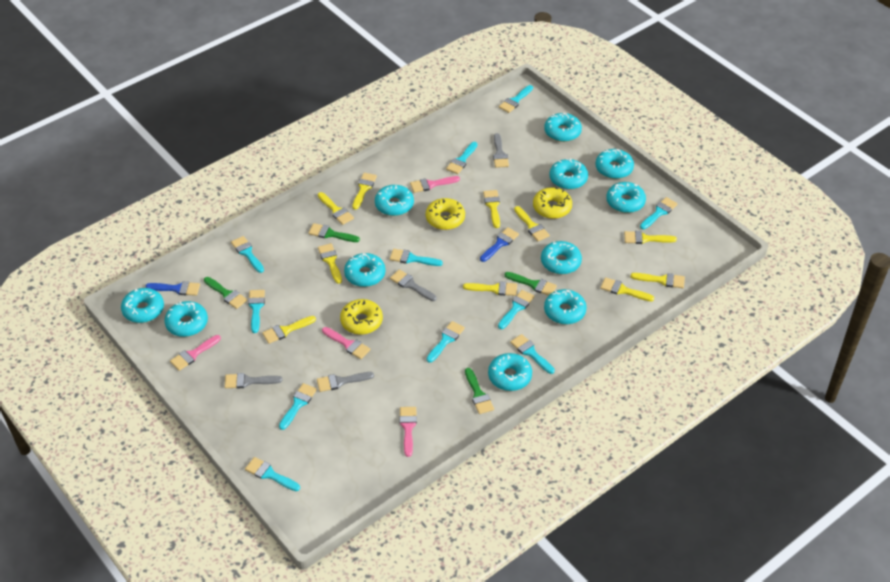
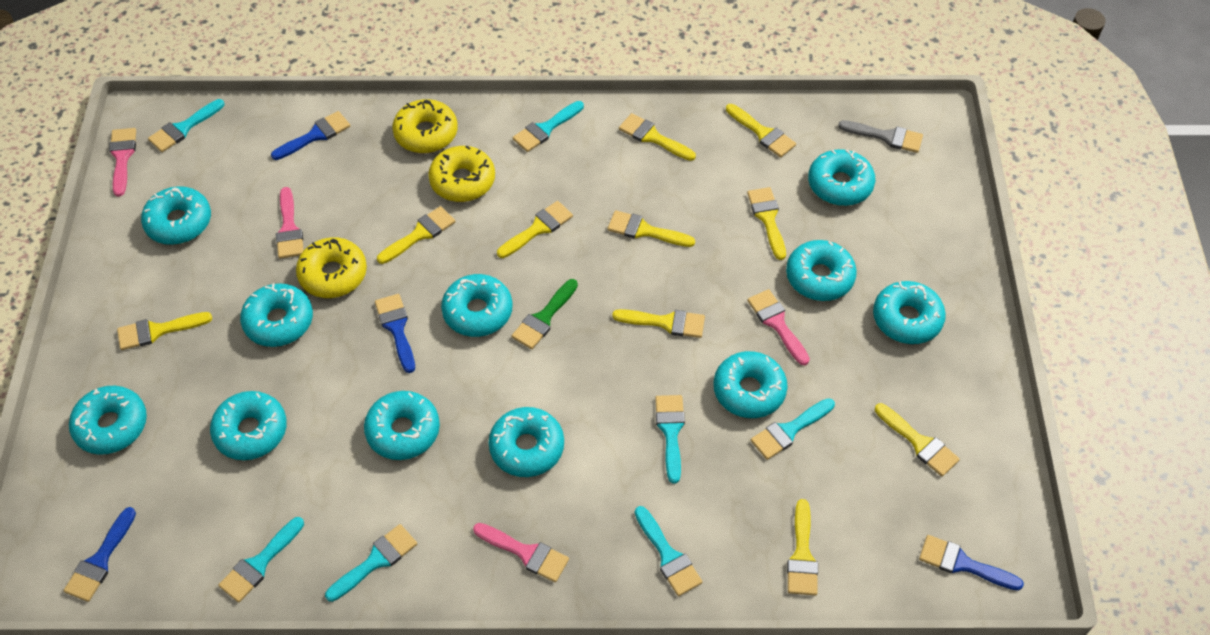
blue brush: 2 -> 4
green brush: 4 -> 1
grey brush: 4 -> 1
turquoise brush: 11 -> 7

